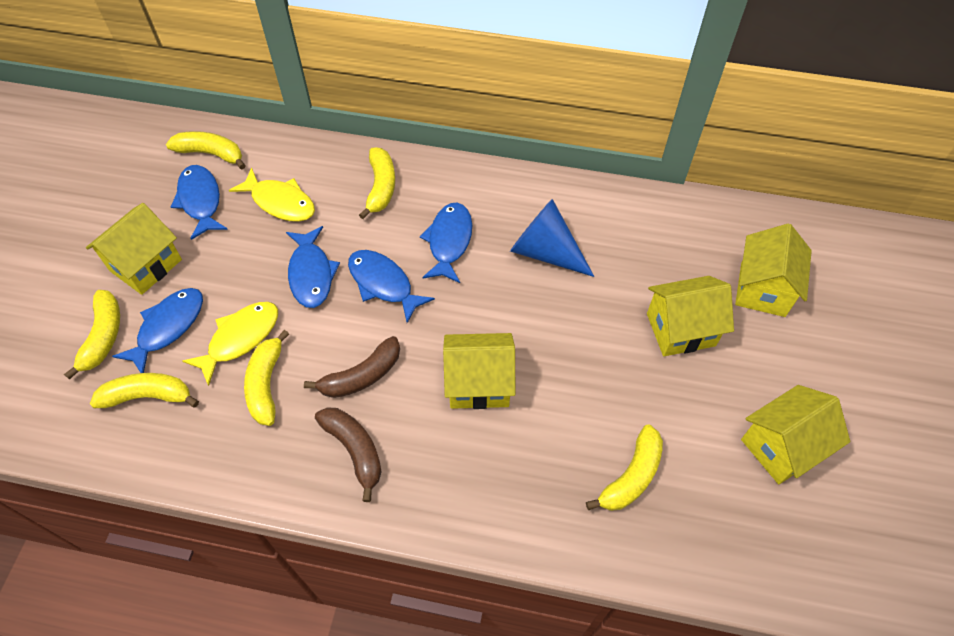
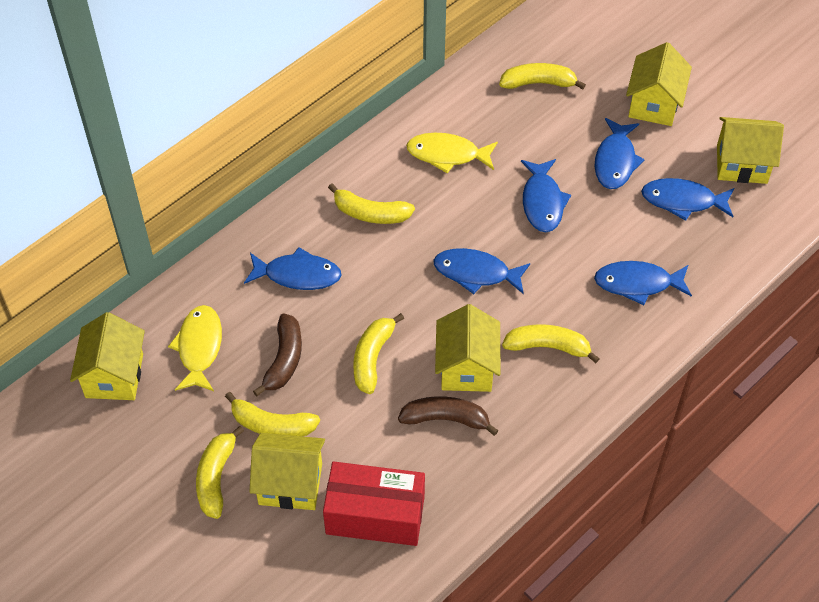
blue cone: 1 -> 0
blue fish: 5 -> 6
red box: 0 -> 1

